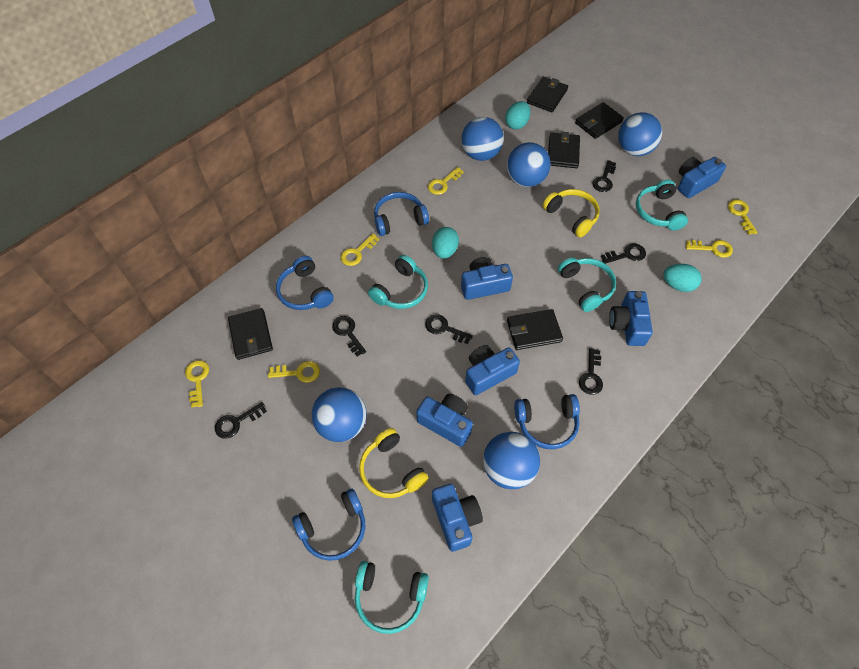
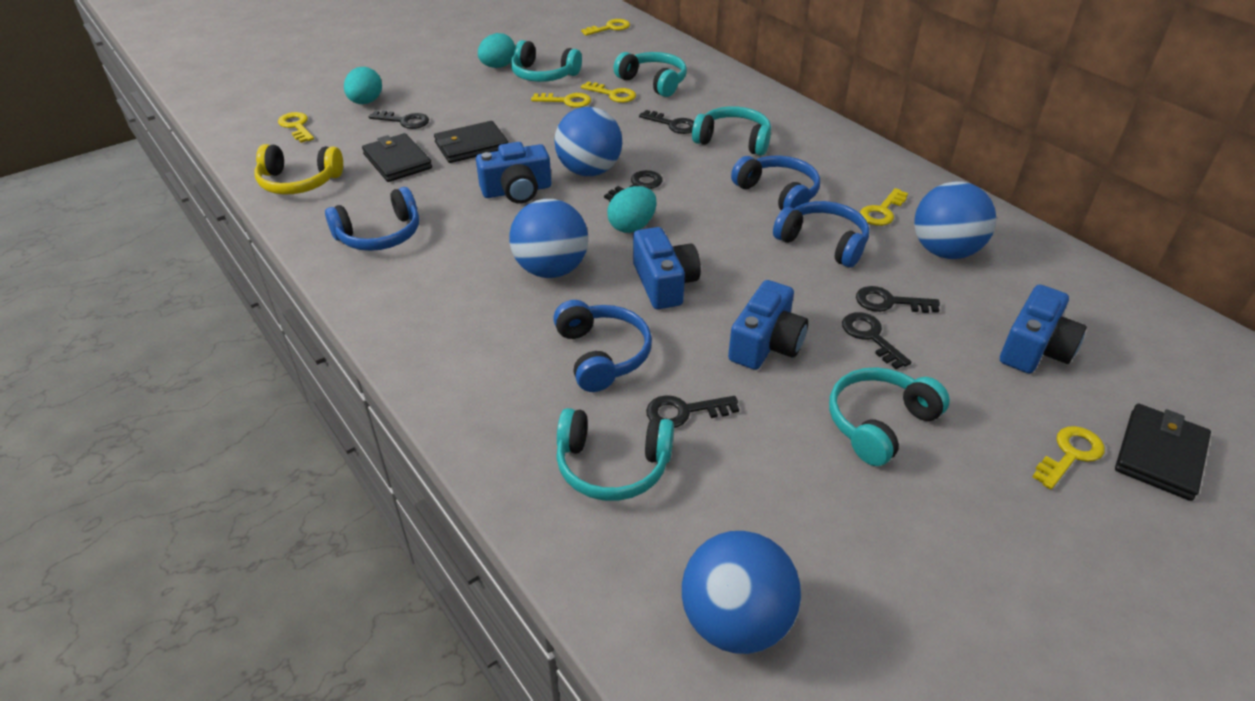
black wallet: 5 -> 3
blue ball: 5 -> 4
blue camera: 6 -> 4
turquoise headphones: 4 -> 5
yellow headphones: 2 -> 1

